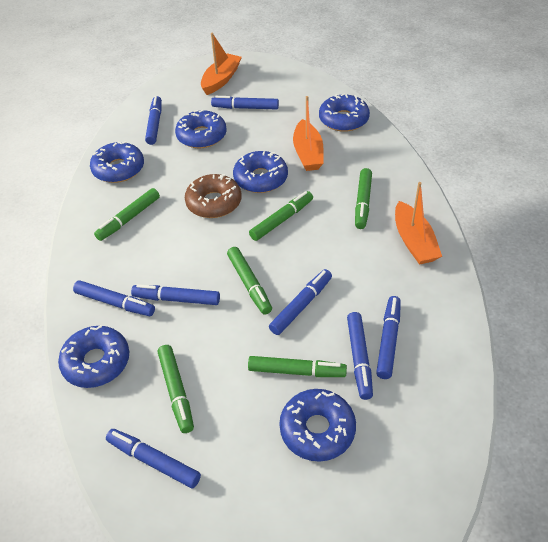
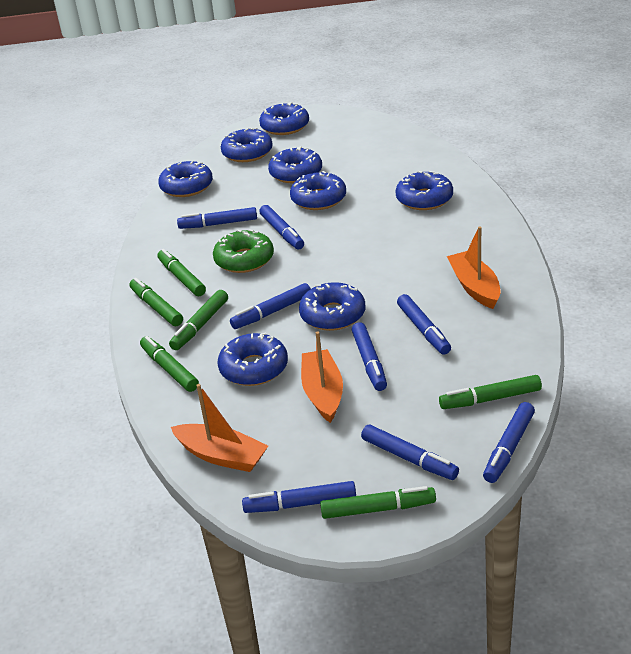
blue donut: 6 -> 8
brown donut: 1 -> 0
green donut: 0 -> 1

